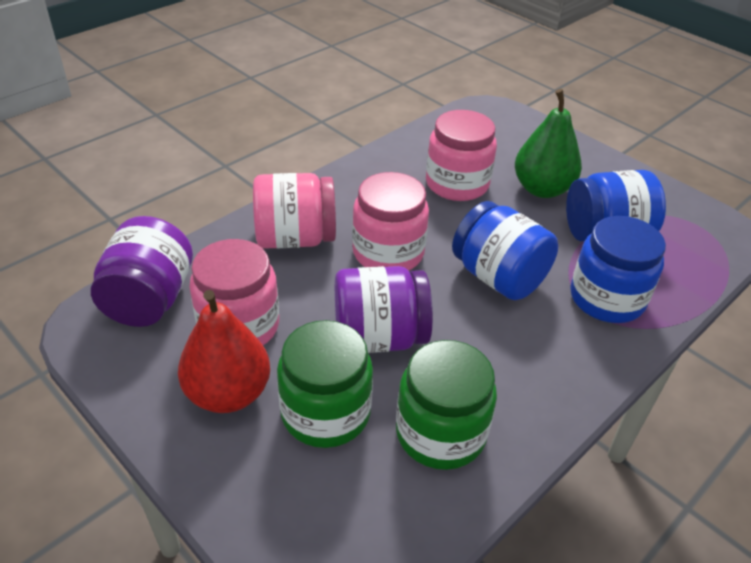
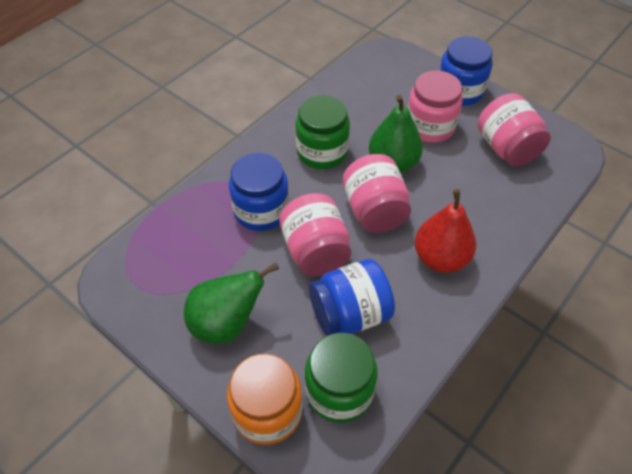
green pear: 1 -> 2
orange jar: 0 -> 1
purple jar: 2 -> 0

